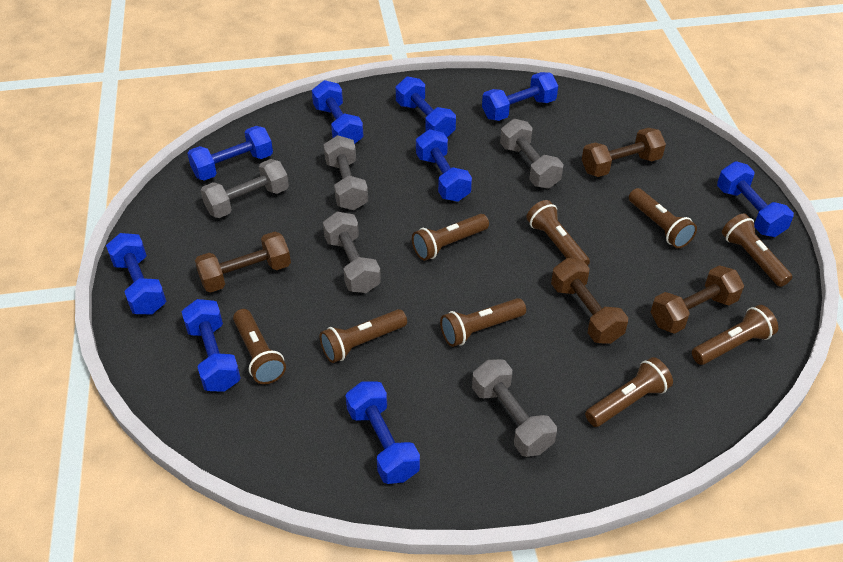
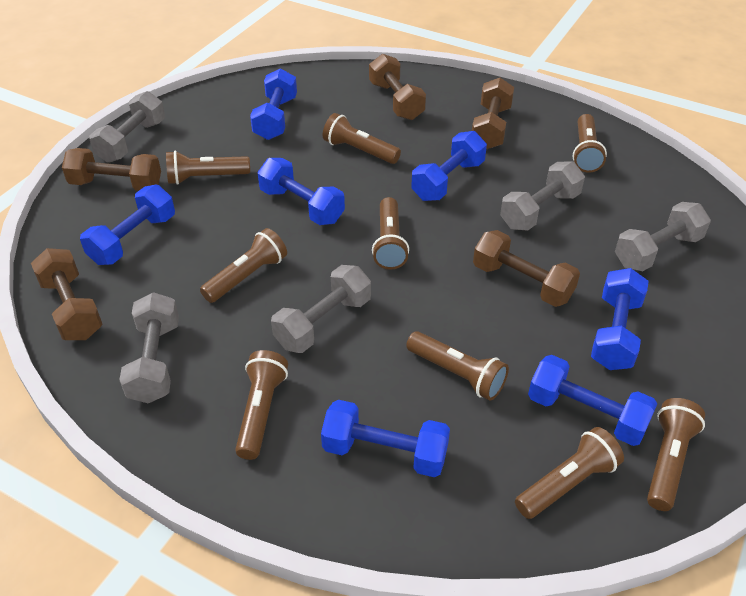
blue dumbbell: 9 -> 7
brown dumbbell: 4 -> 5

